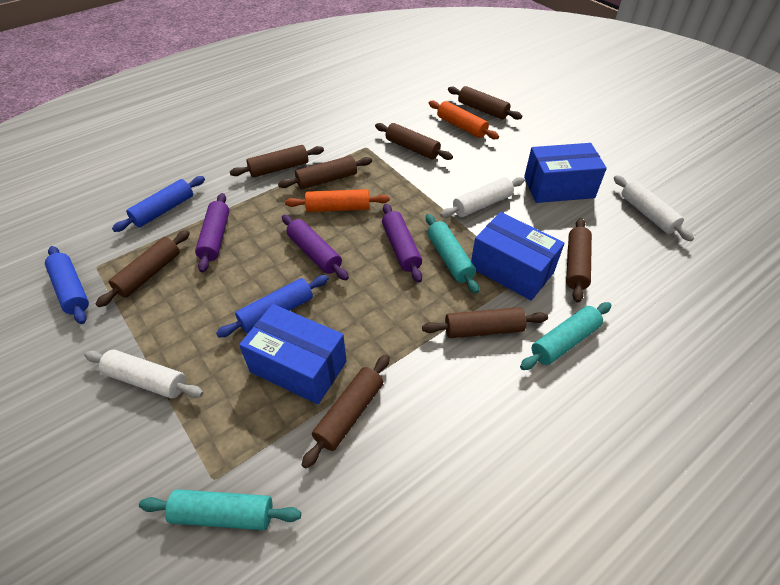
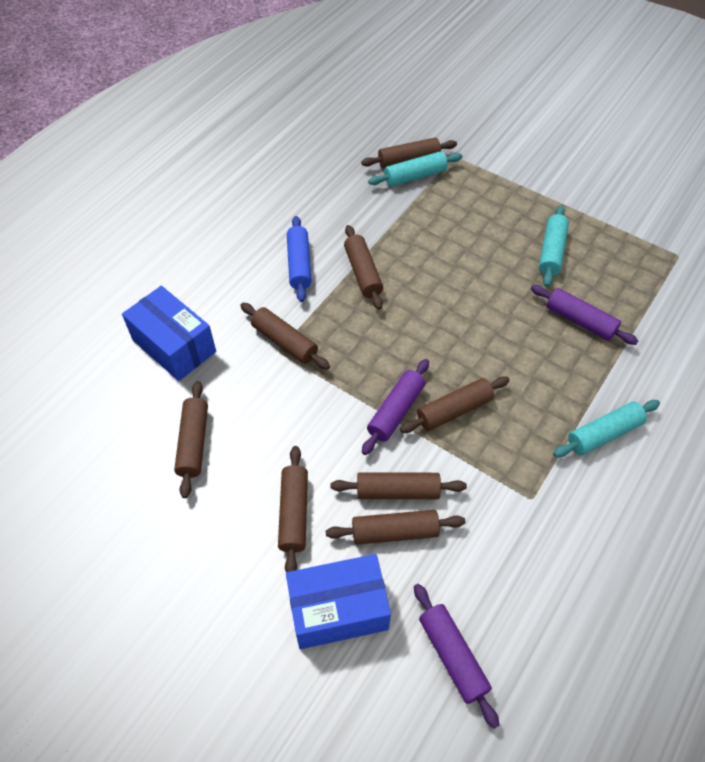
blue box: 3 -> 2
blue rolling pin: 3 -> 1
orange rolling pin: 2 -> 0
white rolling pin: 3 -> 0

